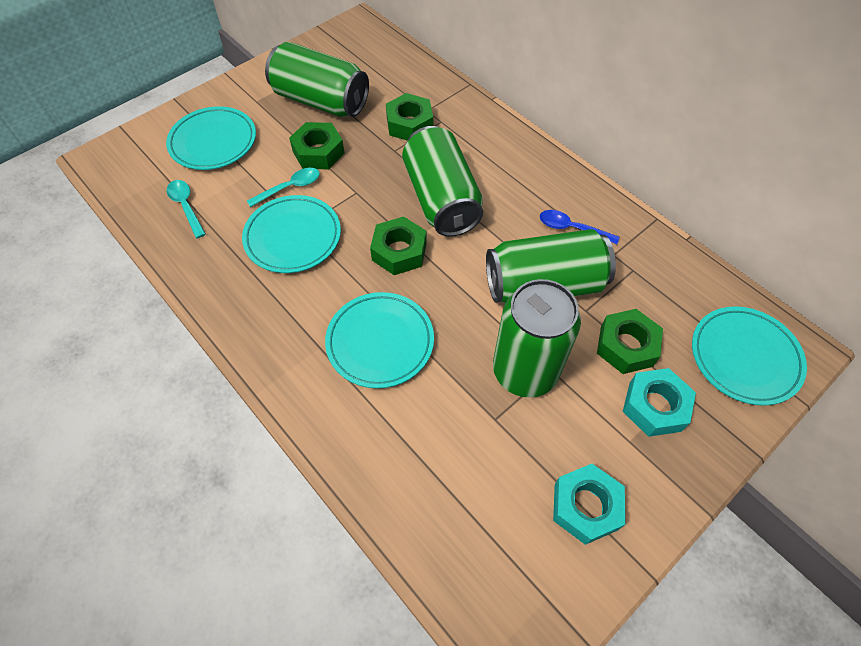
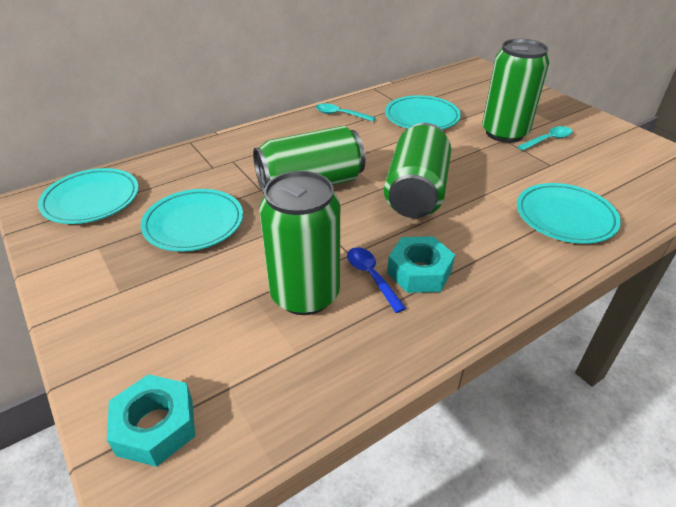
green nut: 4 -> 0

